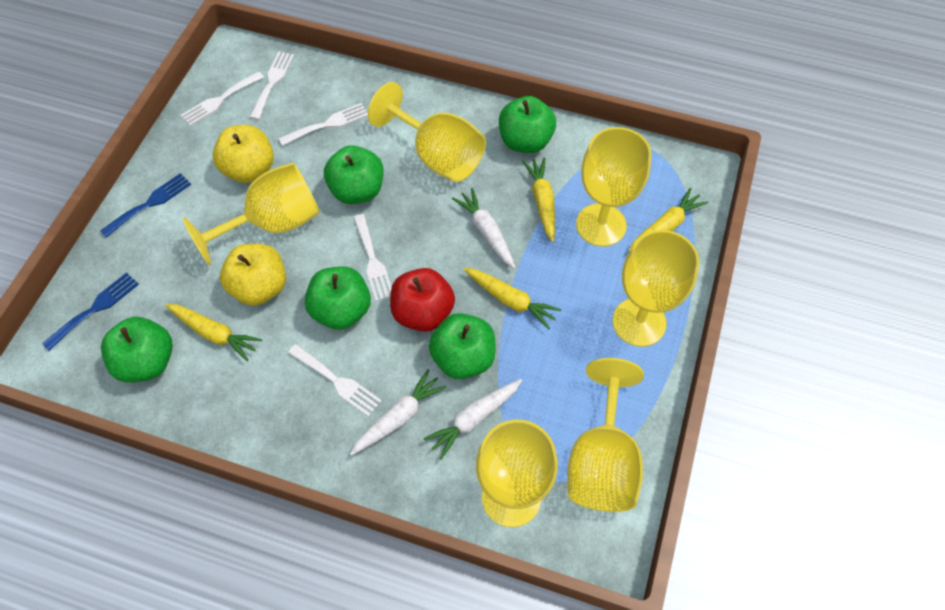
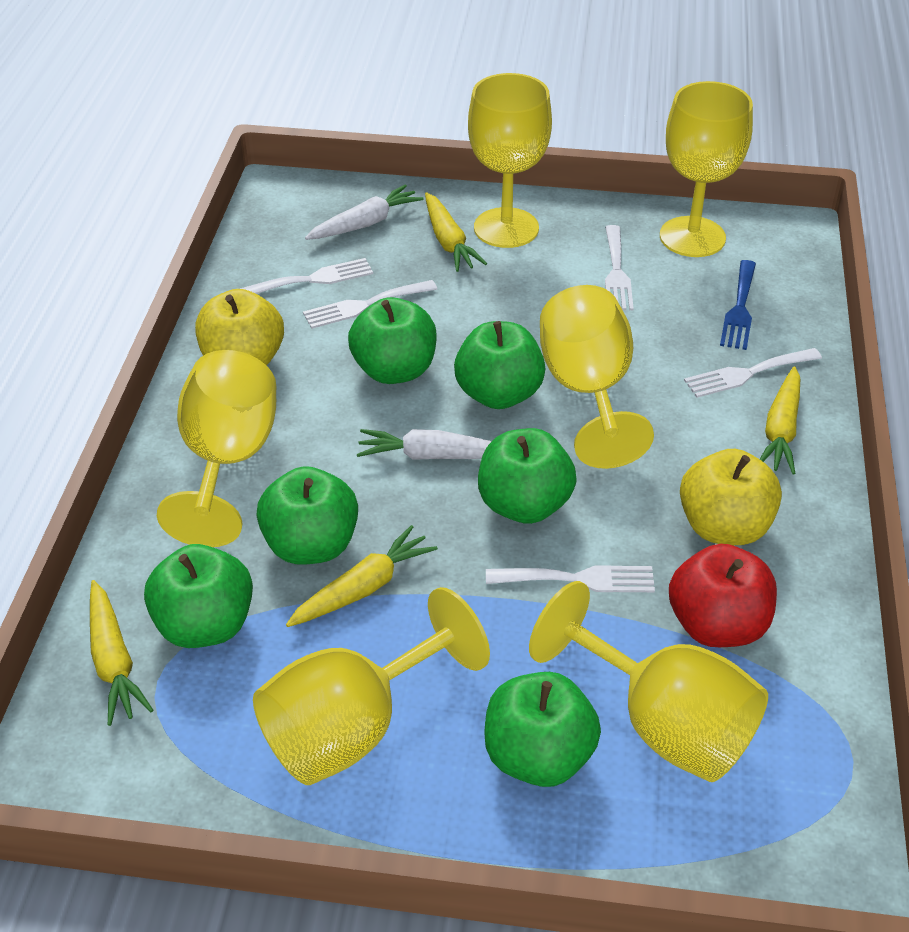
blue fork: 2 -> 1
green apple: 5 -> 6
white carrot: 3 -> 2

